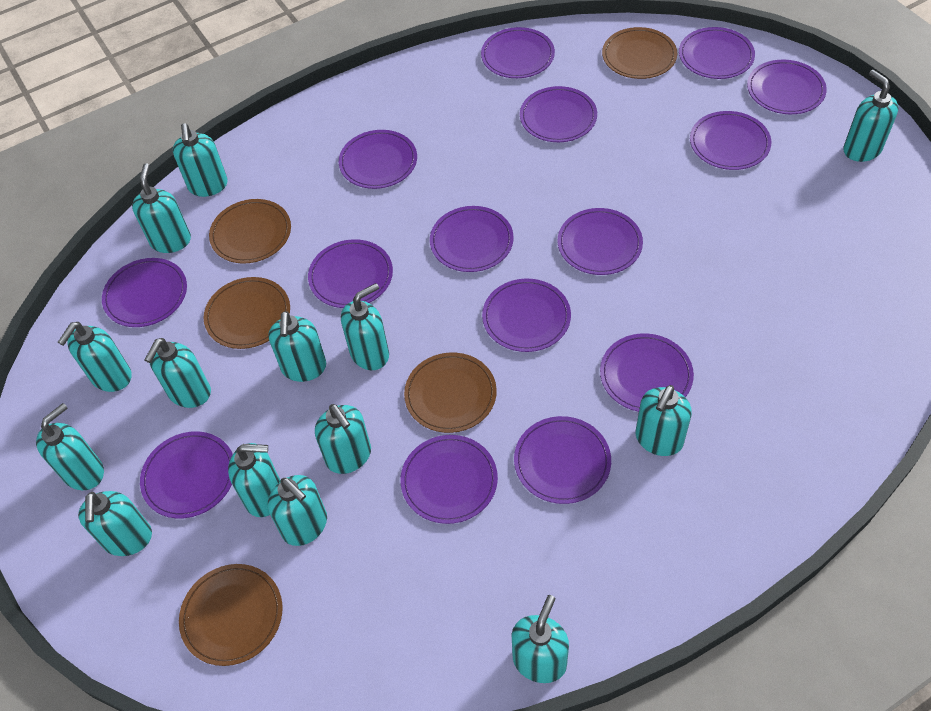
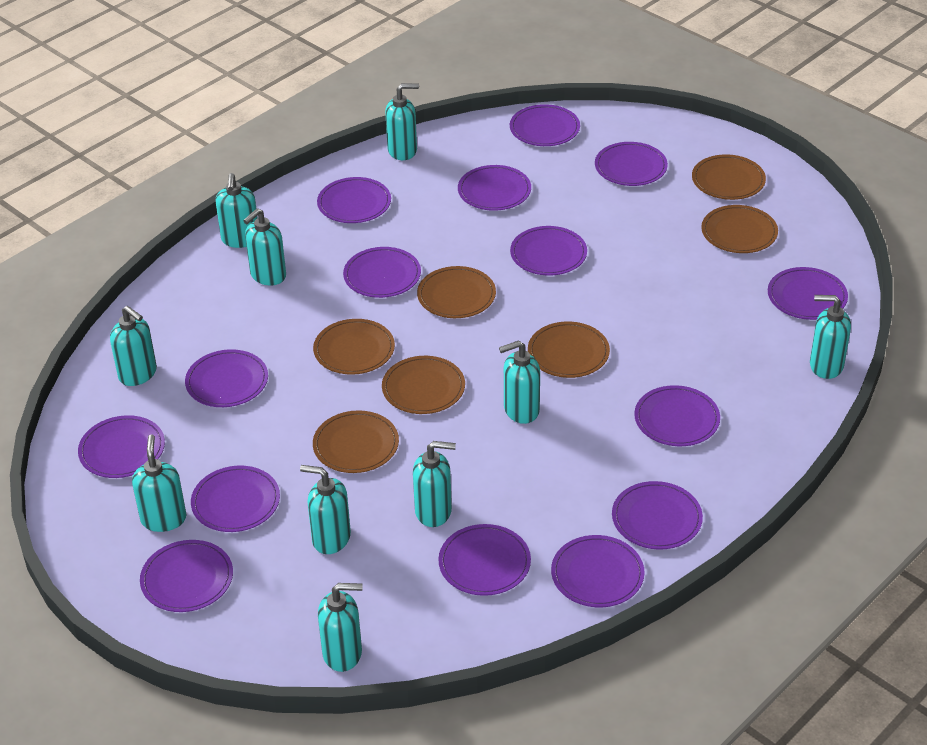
brown plate: 5 -> 7
turquoise soap dispenser: 14 -> 10

